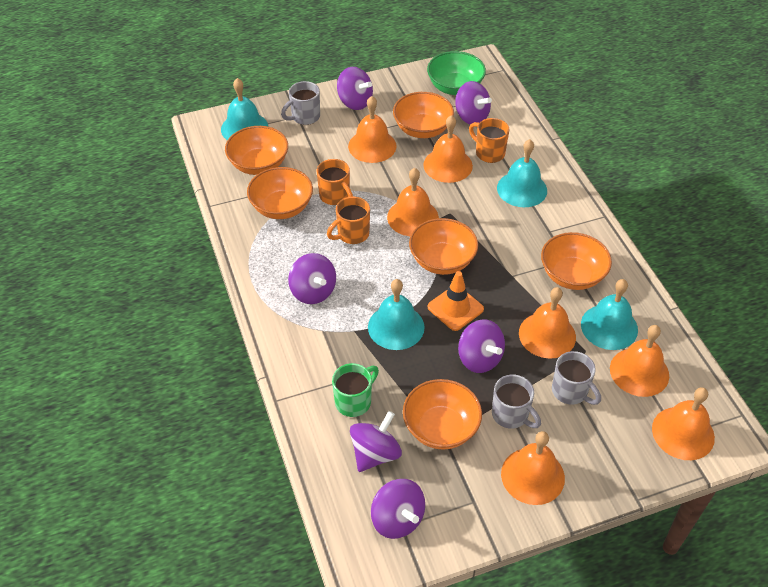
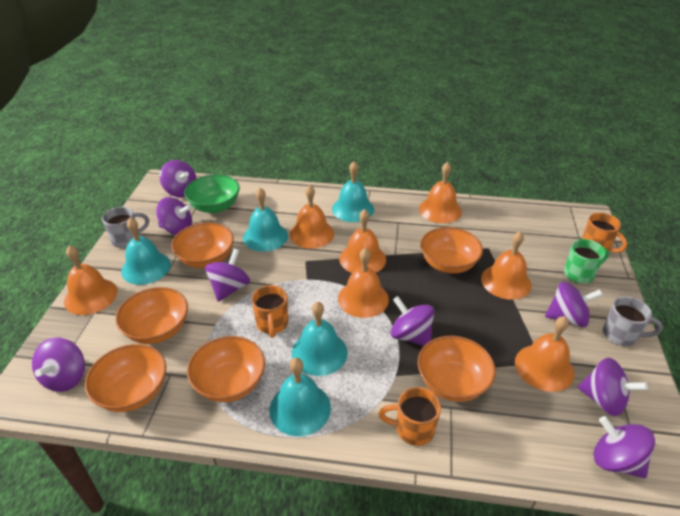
grey mug: 3 -> 2
orange traffic cone: 1 -> 0
purple spinning top: 6 -> 8
turquoise bell: 4 -> 5

